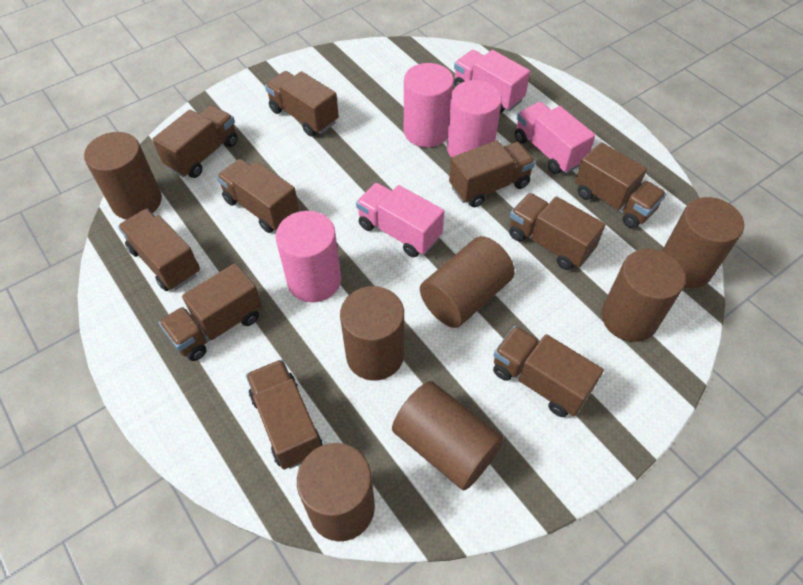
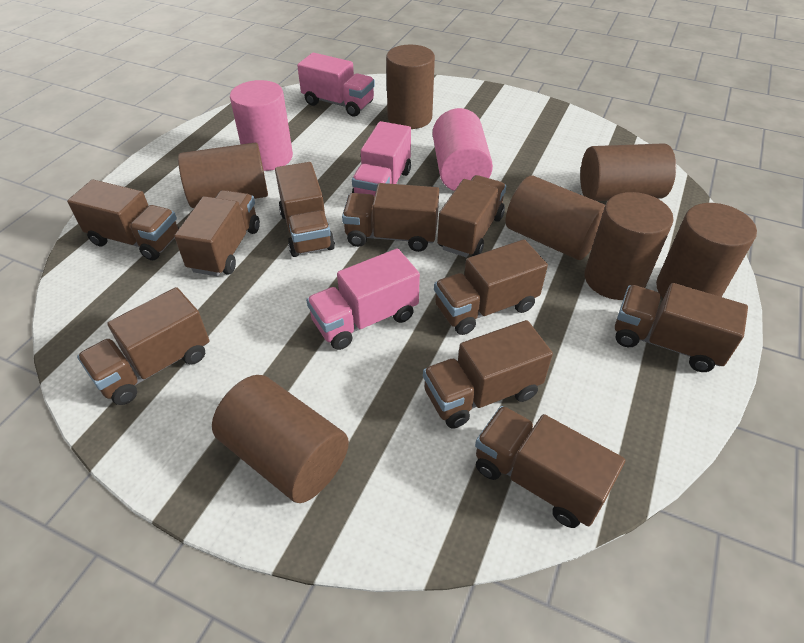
pink cylinder: 3 -> 2

